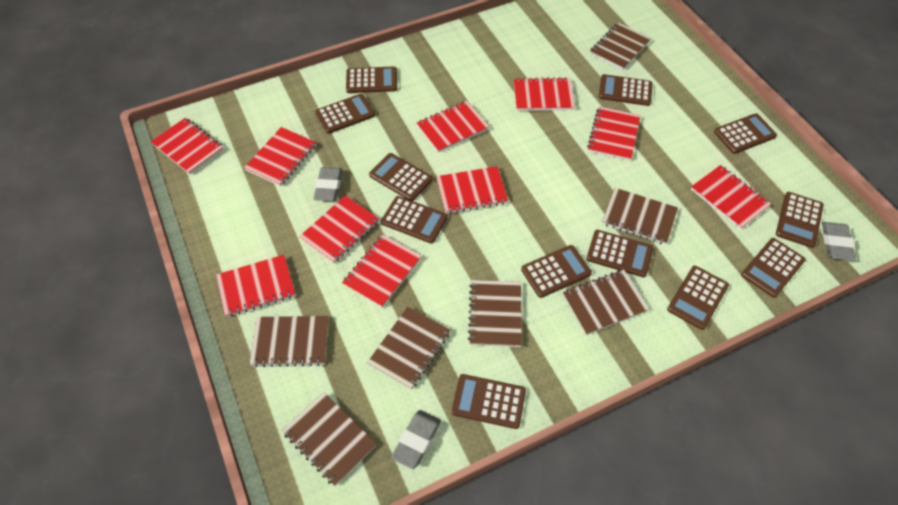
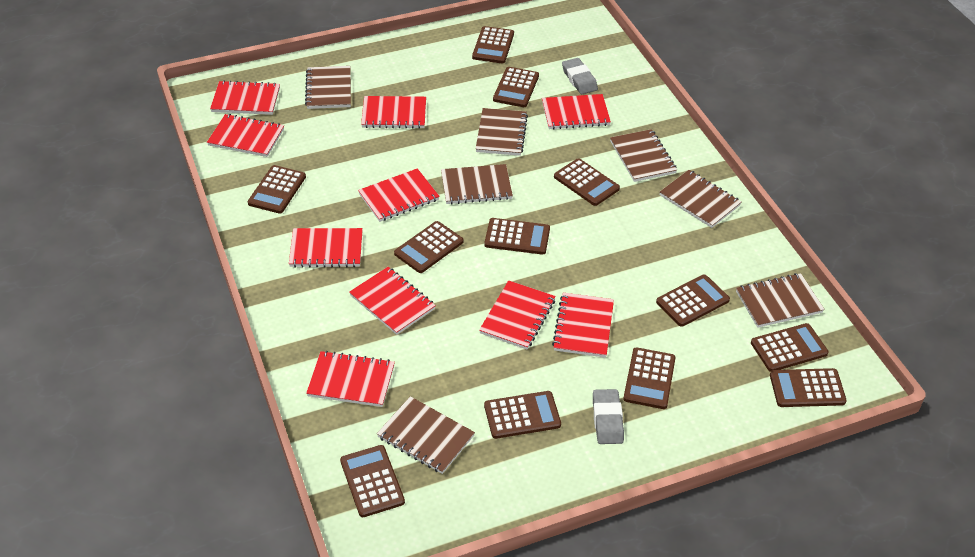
grey eraser: 3 -> 2

